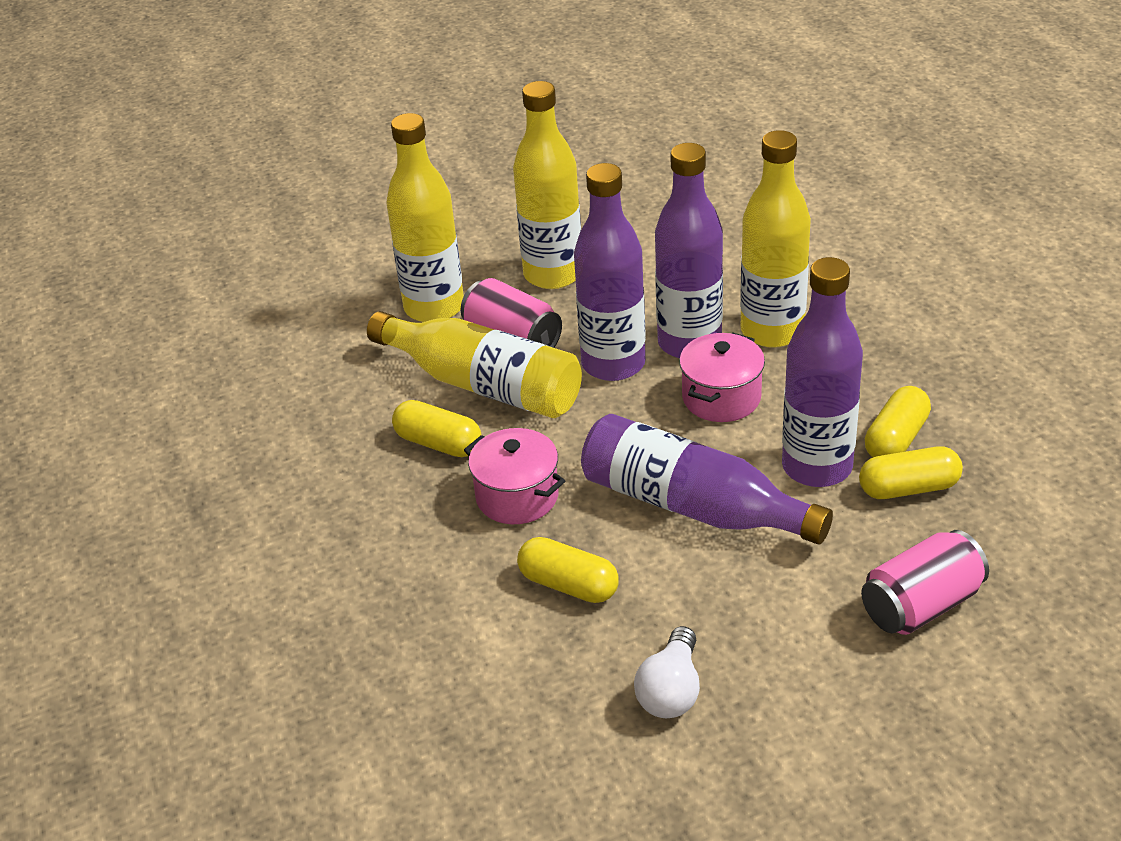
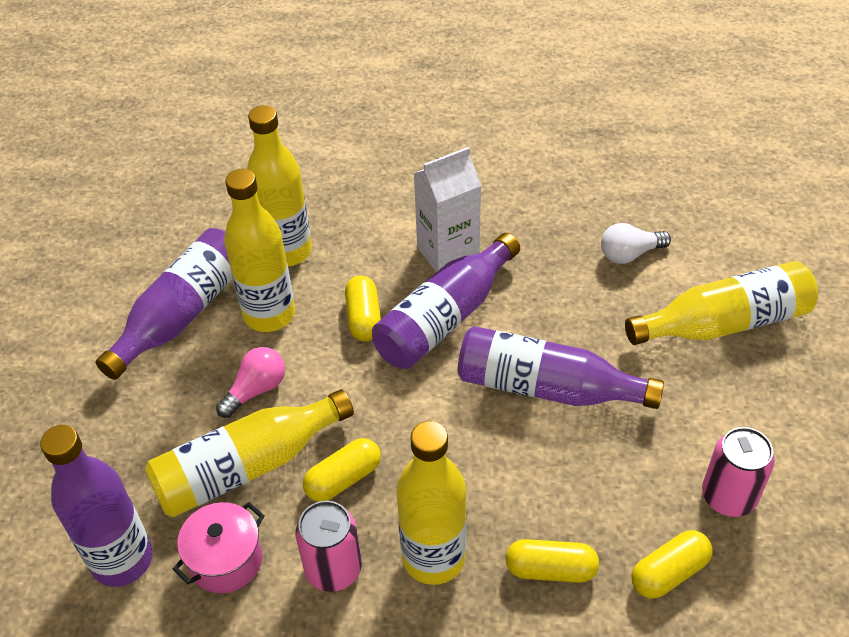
pink light bulb: 0 -> 1
pink pot: 2 -> 1
white carton: 0 -> 1
yellow bottle: 4 -> 5

